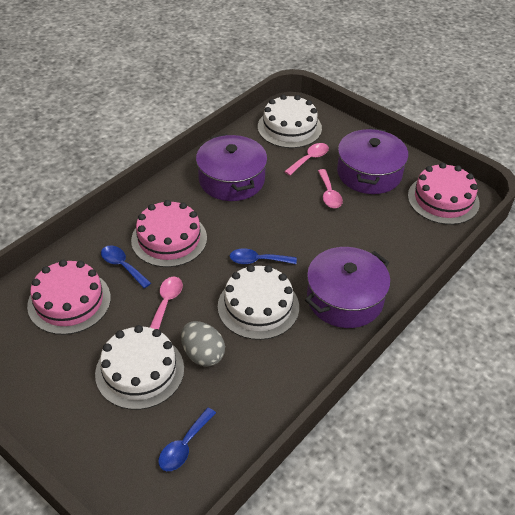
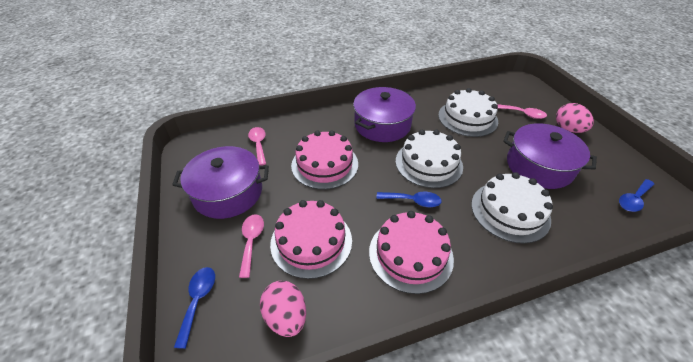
grey egg: 1 -> 0
pink egg: 0 -> 2

